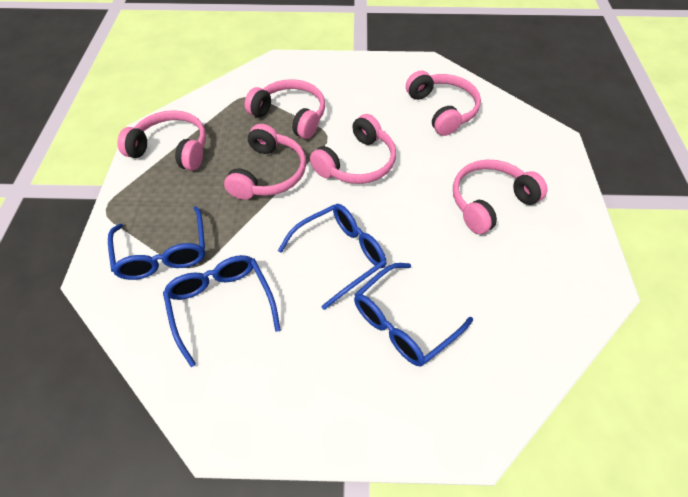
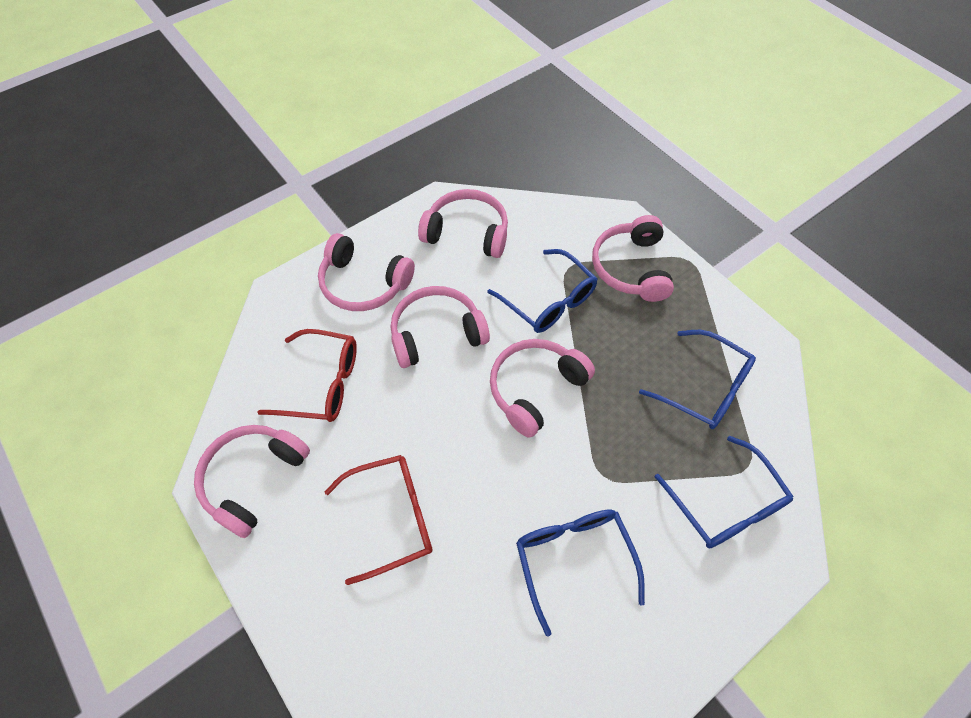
red glasses: 0 -> 2

